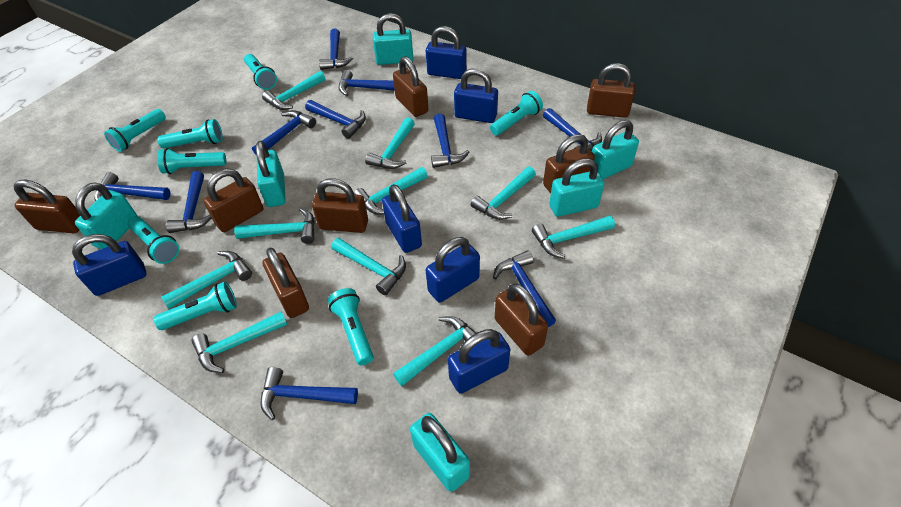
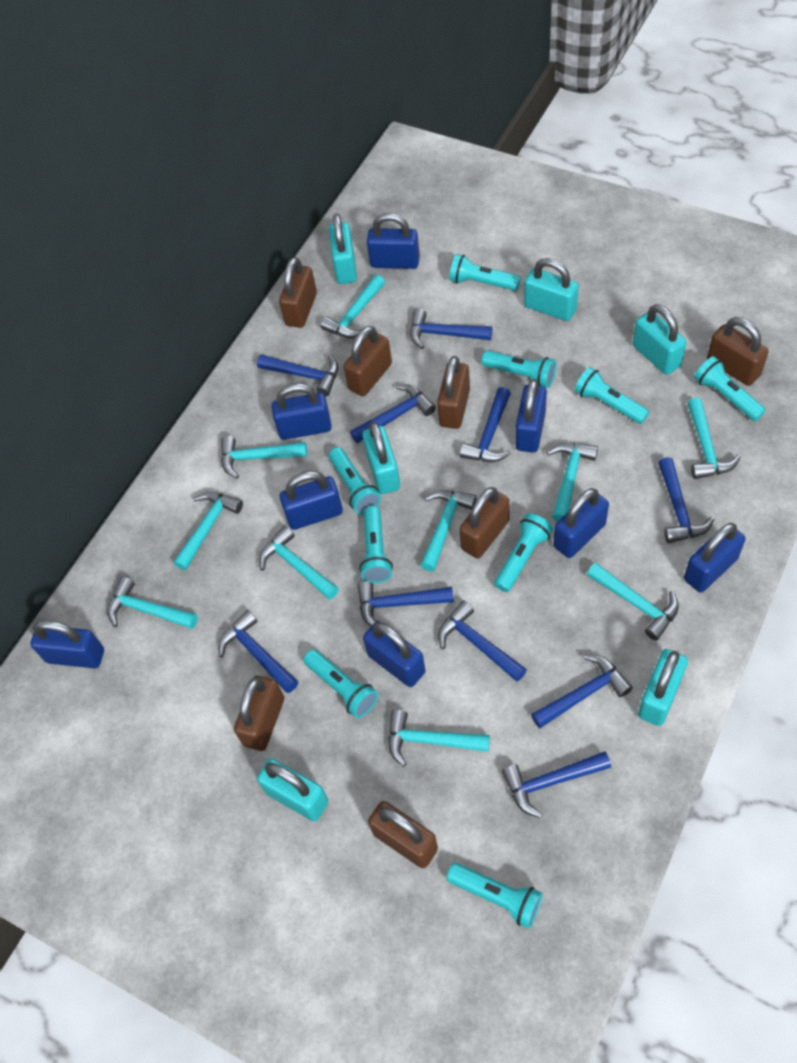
blue padlock: 6 -> 8
brown padlock: 8 -> 7
turquoise flashlight: 8 -> 9

